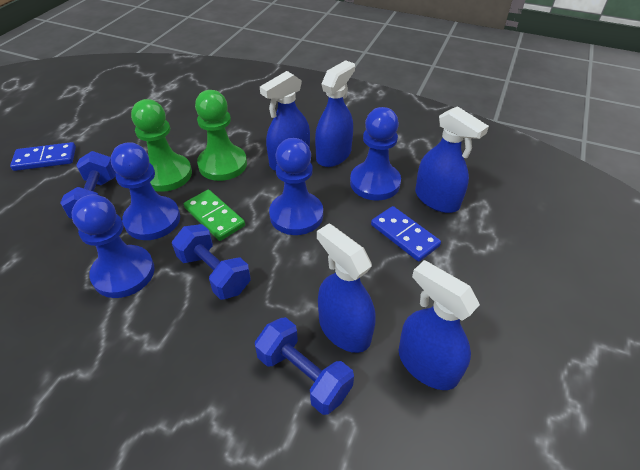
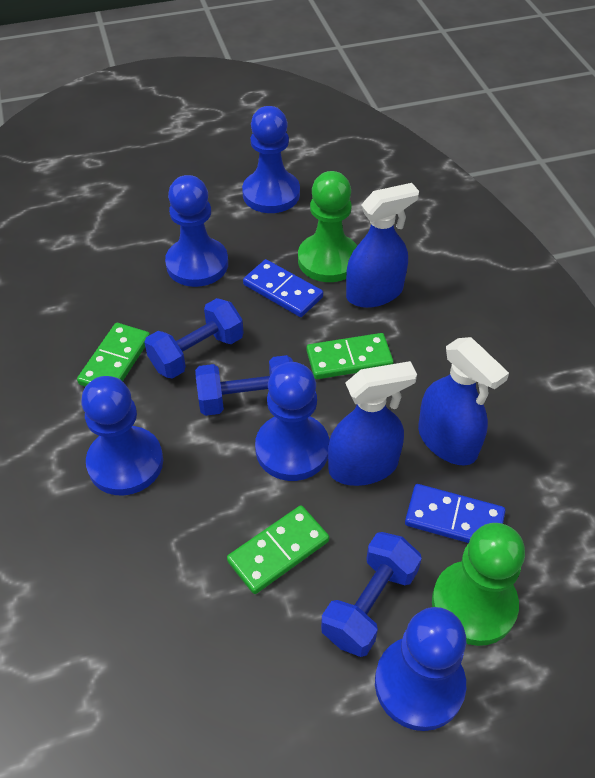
blue pawn: 4 -> 5
blue spray bottle: 5 -> 3
green domino: 1 -> 3

